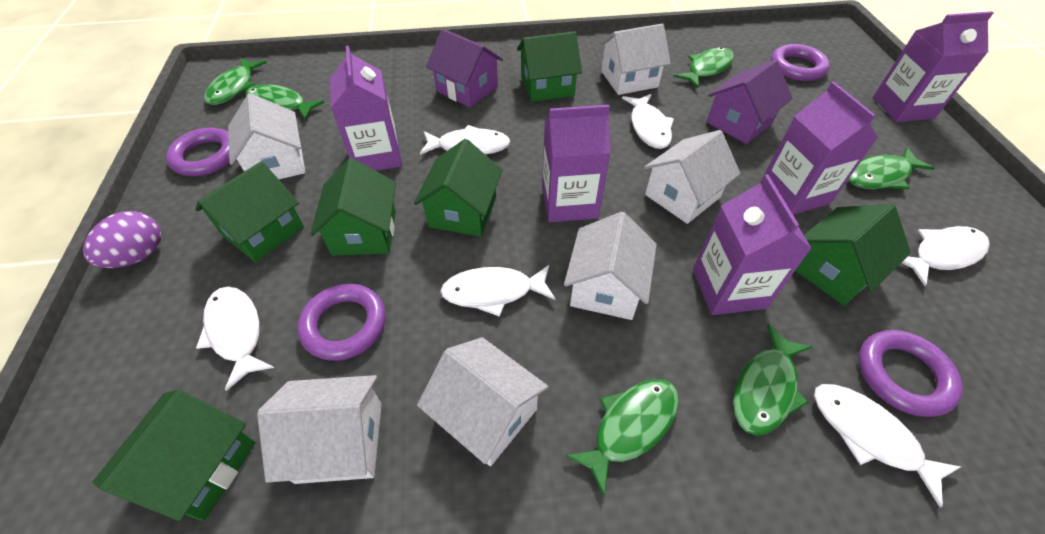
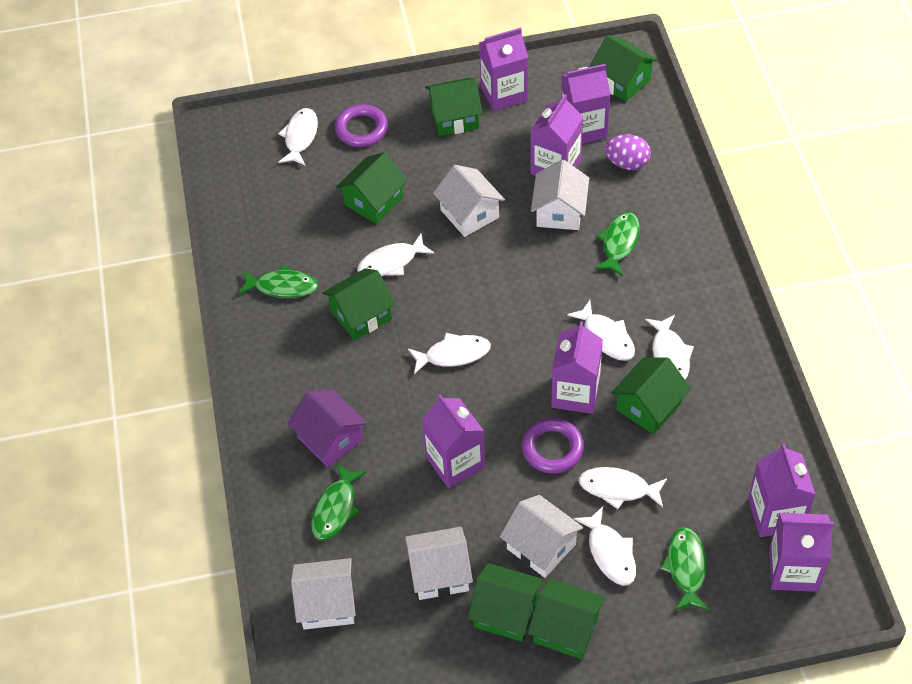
green fish: 6 -> 4
green house: 6 -> 7
purple carton: 5 -> 7
purple house: 2 -> 1
purple ring: 4 -> 2
white fish: 6 -> 7
white house: 6 -> 5

